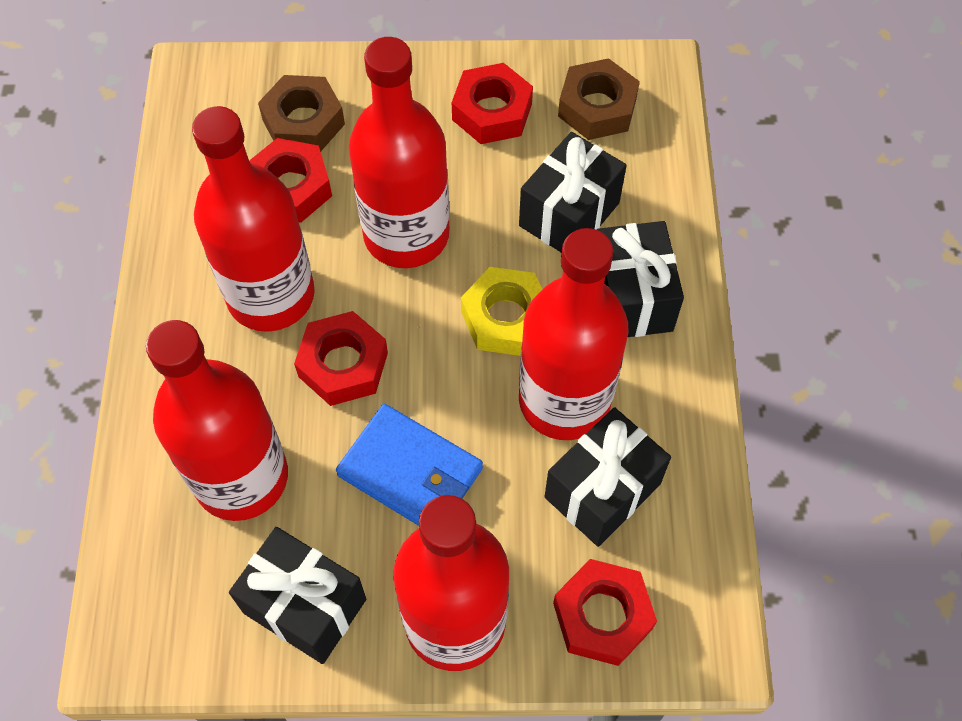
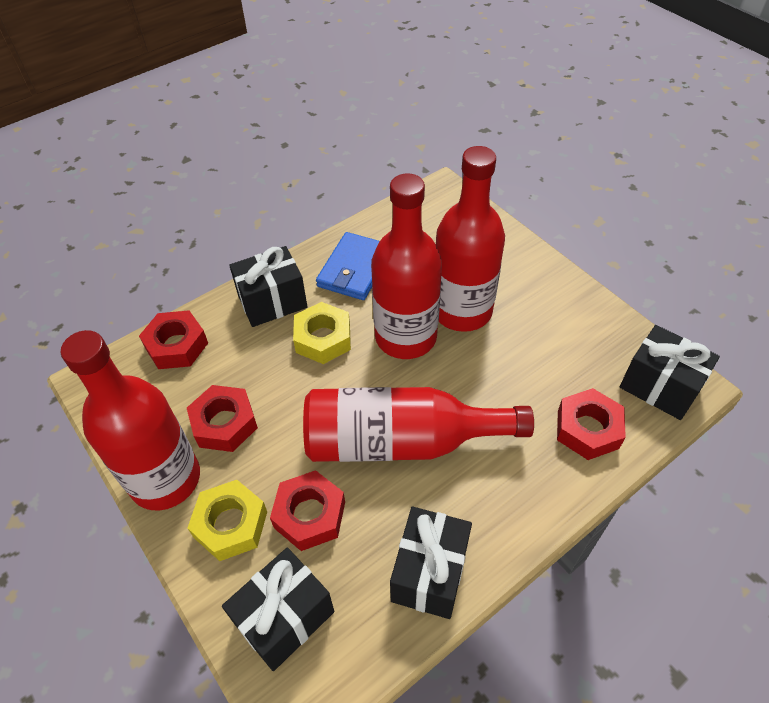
brown nut: 2 -> 0
red bottle: 5 -> 4
yellow nut: 1 -> 2

